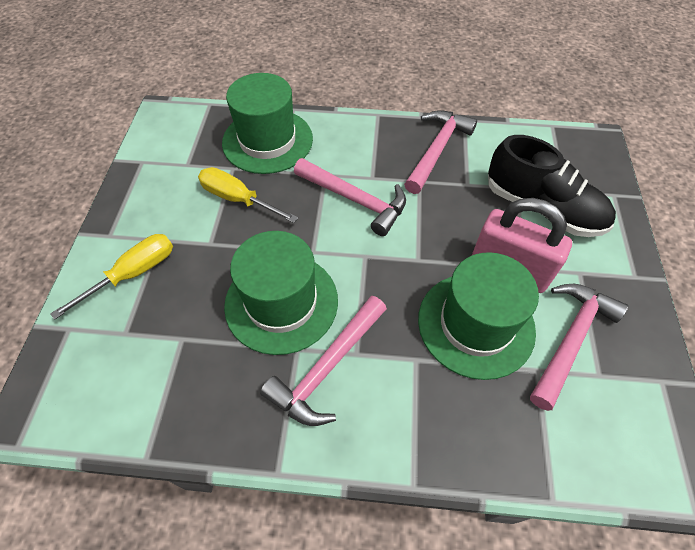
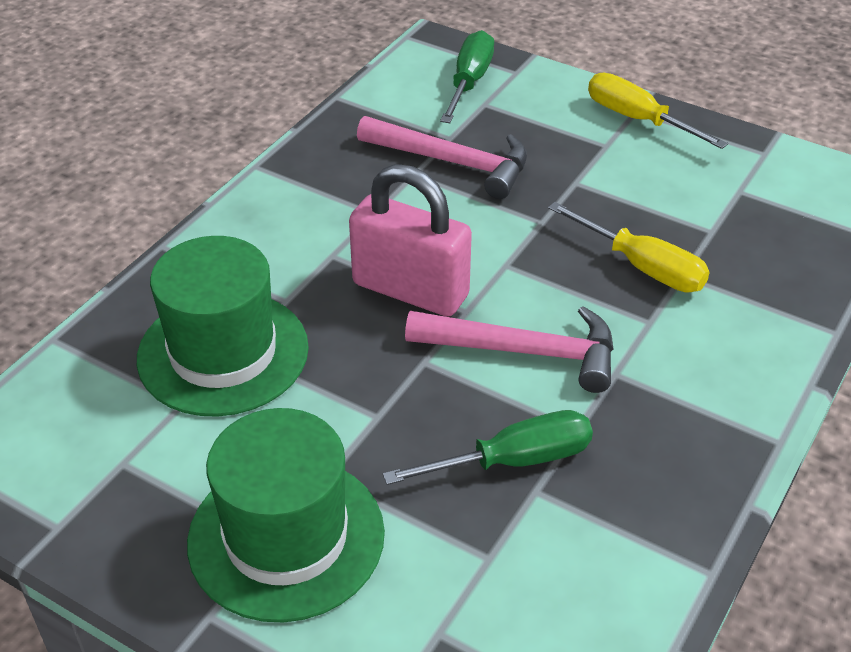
black shoe: 1 -> 0
green hat: 3 -> 2
green screwdriver: 0 -> 2
pink hammer: 4 -> 2

